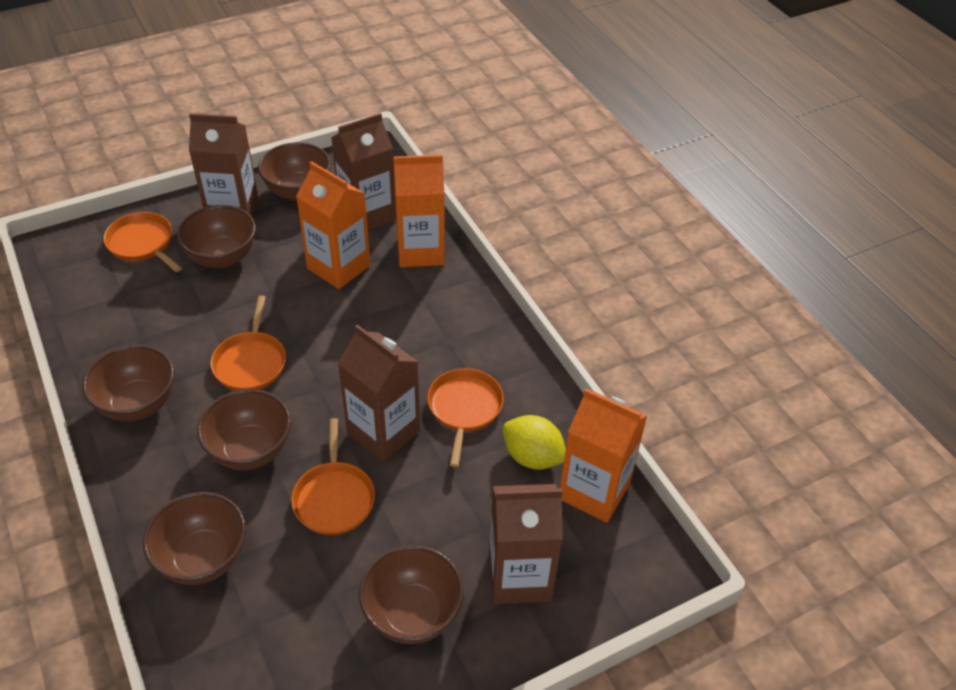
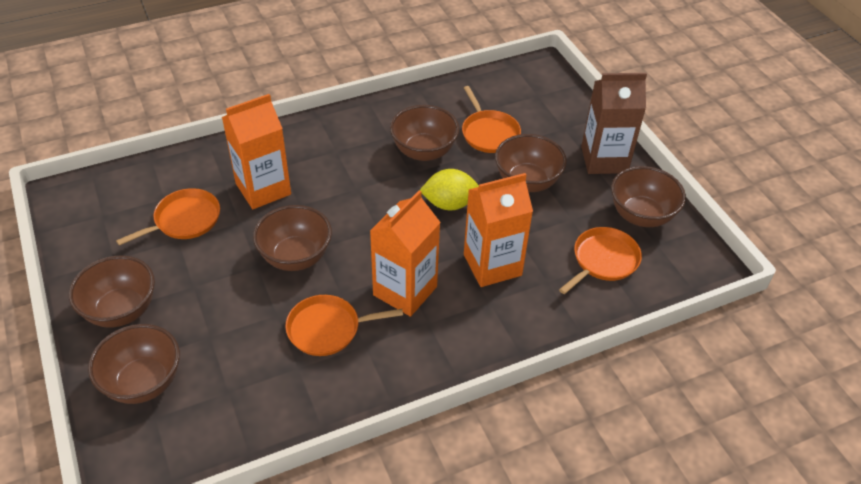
brown carton: 4 -> 1

